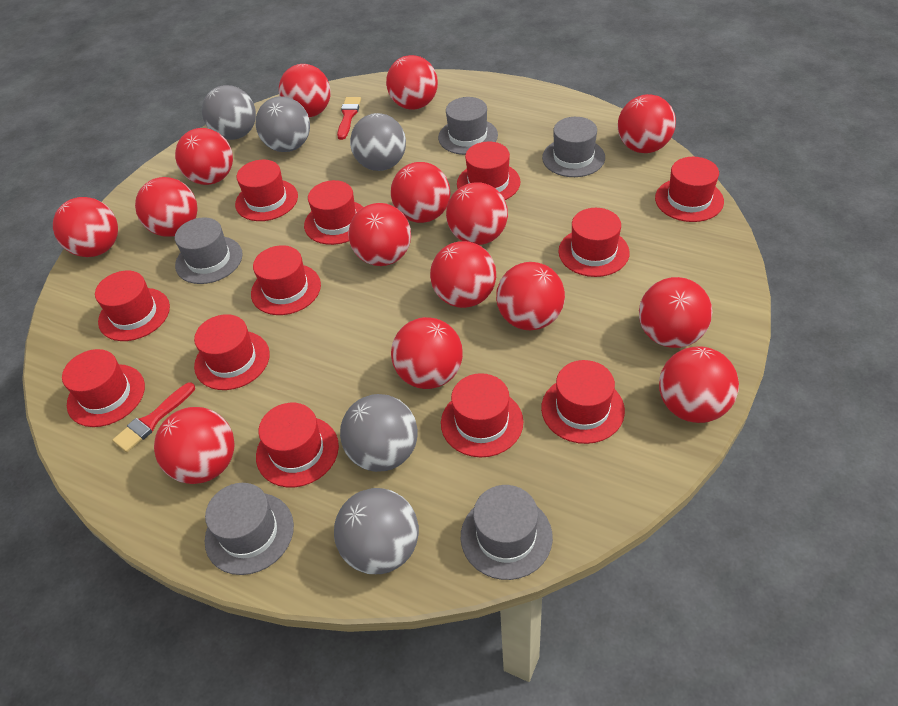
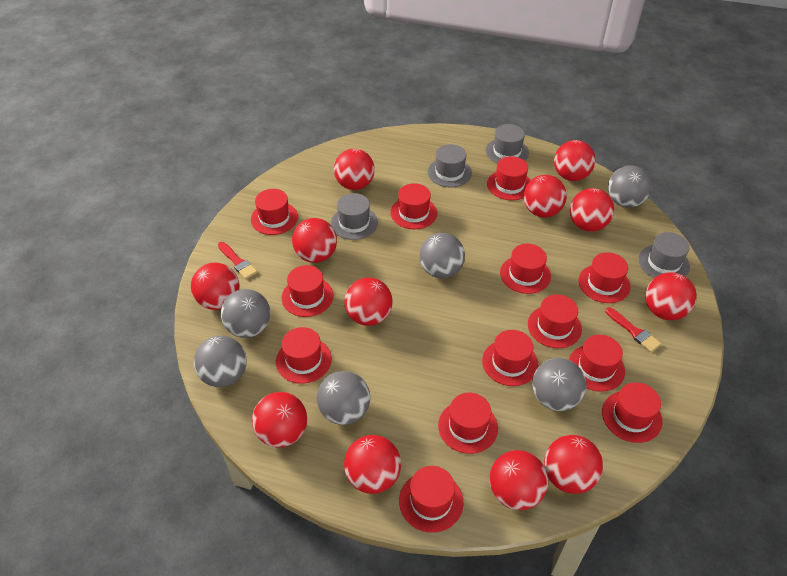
grey ball: 5 -> 6
grey hat: 5 -> 4
red ball: 15 -> 12
red hat: 12 -> 13

